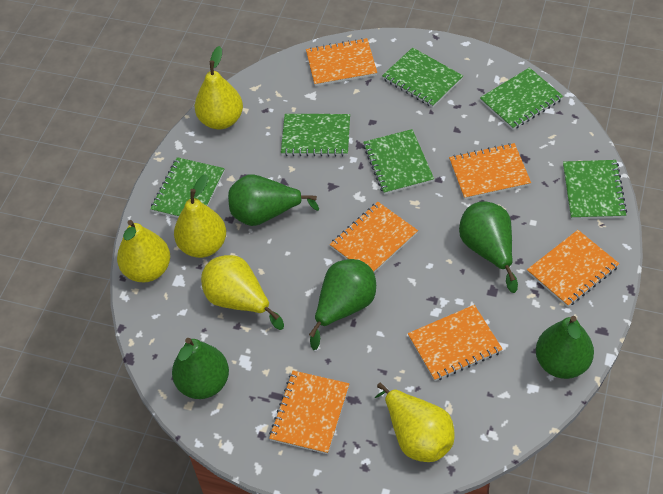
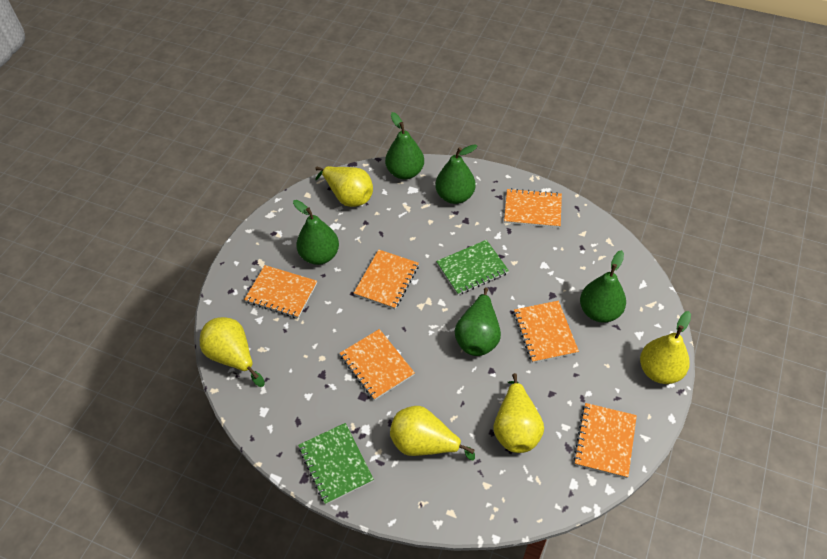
green notebook: 6 -> 2

